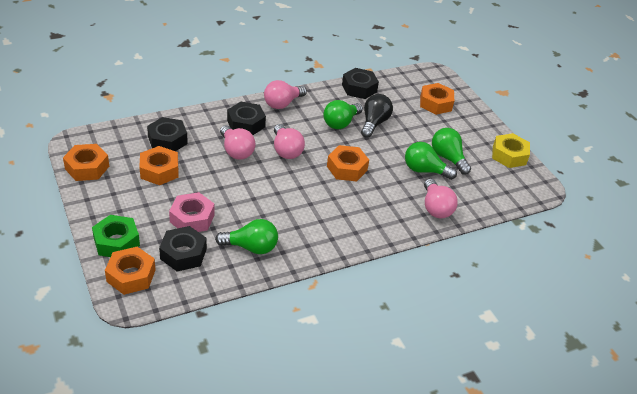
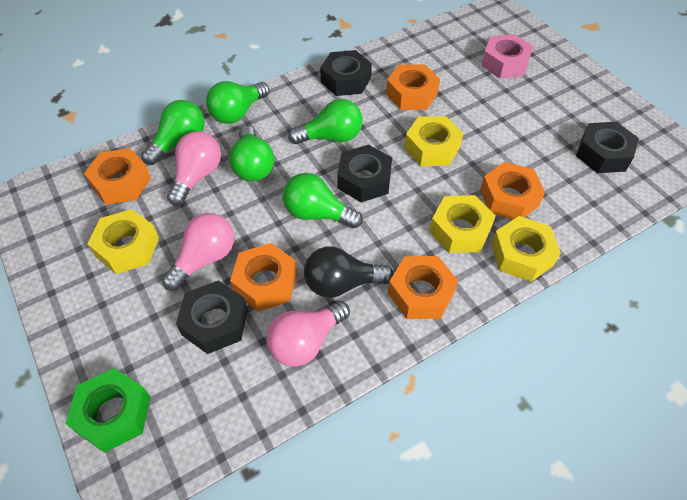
green light bulb: 4 -> 5
pink light bulb: 4 -> 3
yellow nut: 1 -> 4

